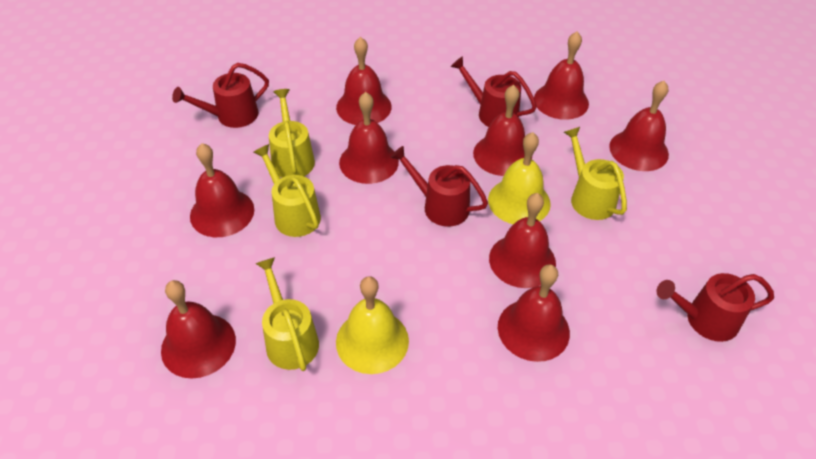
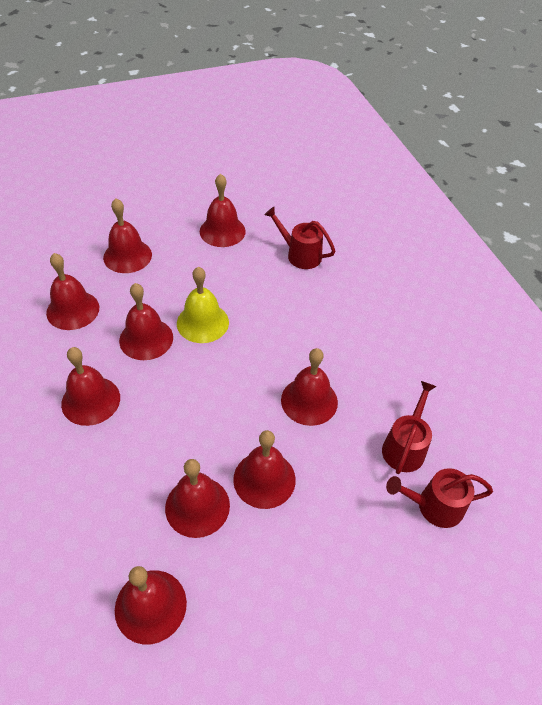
red watering can: 4 -> 3
yellow bell: 2 -> 1
yellow watering can: 4 -> 0

